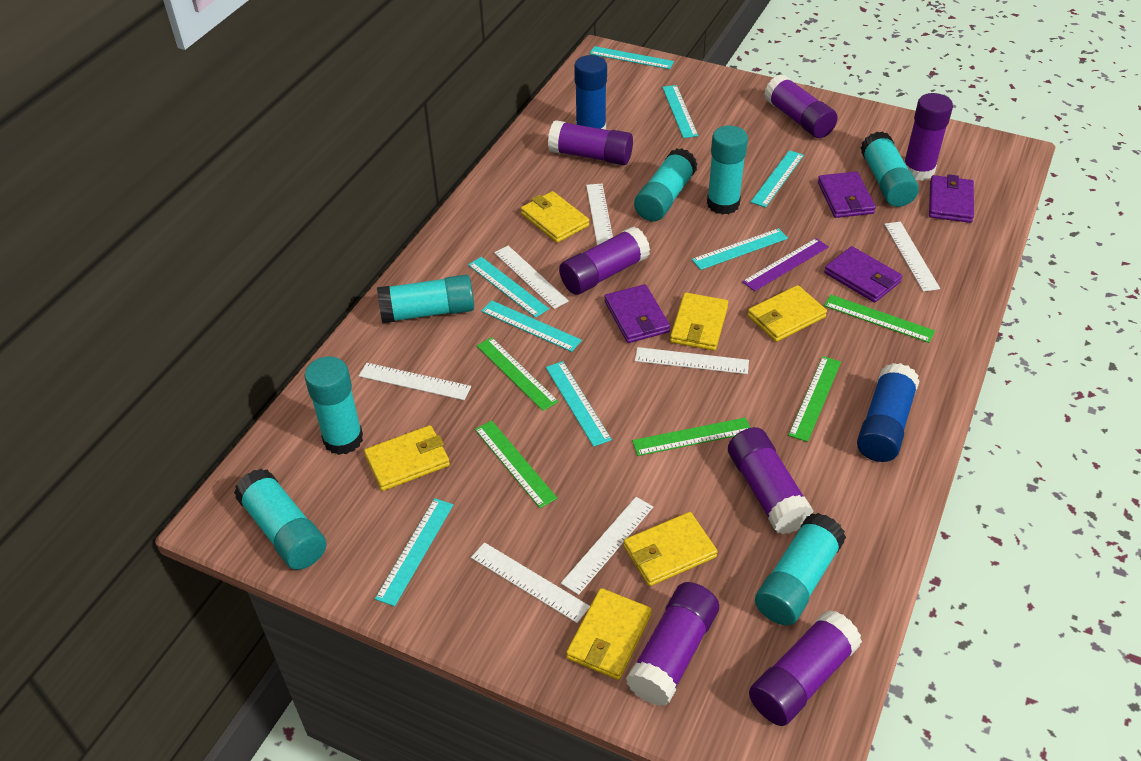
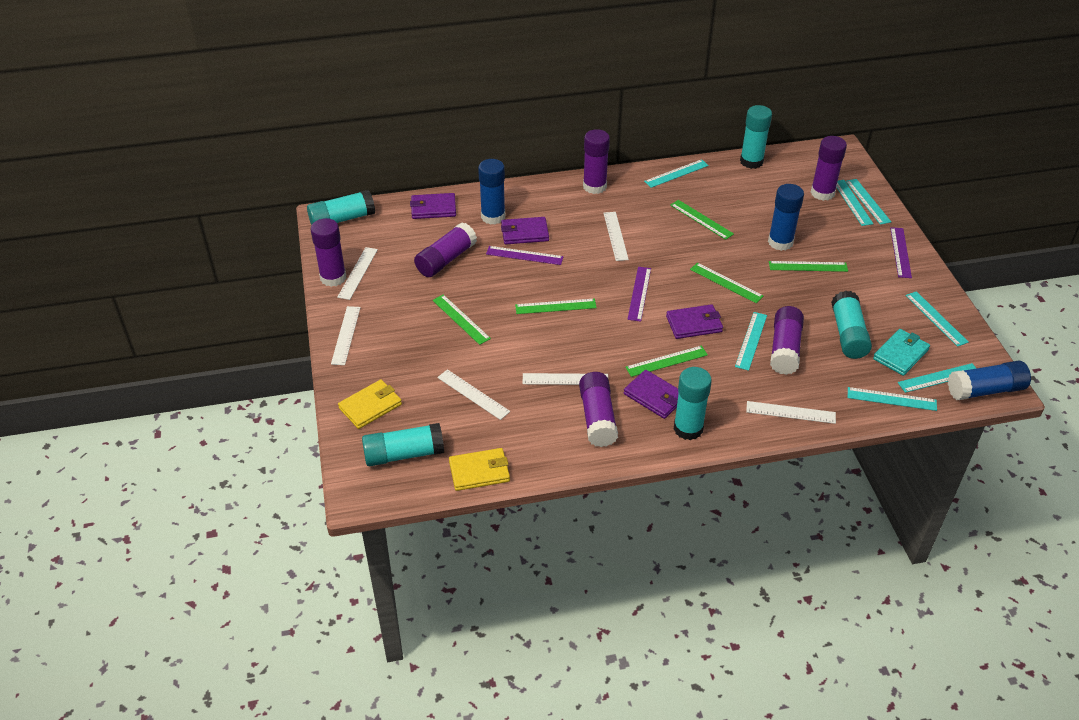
blue glue stick: 2 -> 3
green ruler: 5 -> 6
purple glue stick: 7 -> 6
purple ruler: 1 -> 3
turquoise glue stick: 7 -> 5
turquoise ruler: 8 -> 7
turquoise wallet: 0 -> 1
white ruler: 7 -> 6
yellow wallet: 6 -> 2

